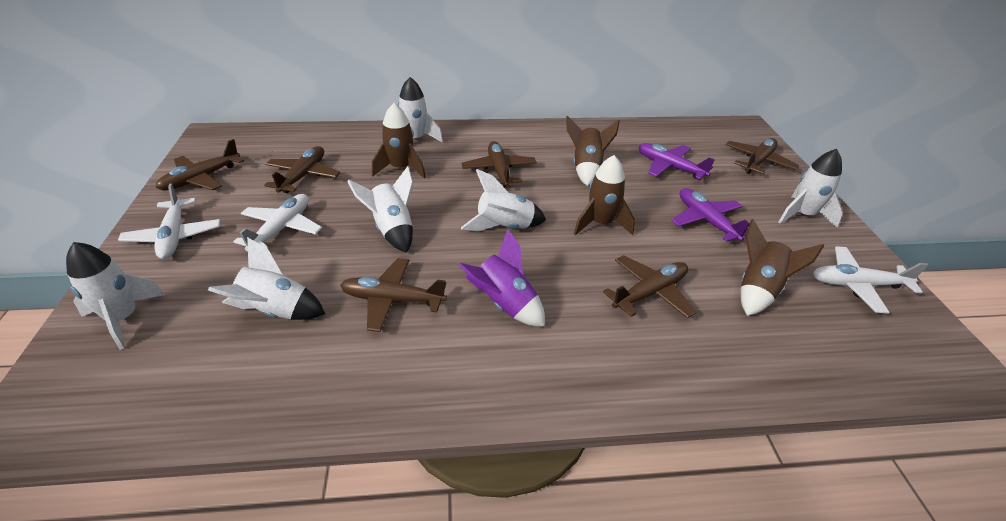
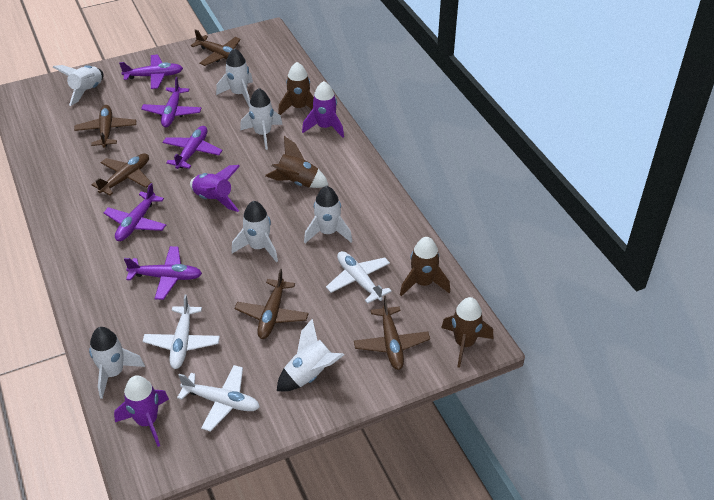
brown plane: 6 -> 5
purple plane: 2 -> 5
purple rocket: 1 -> 3
white rocket: 6 -> 7

